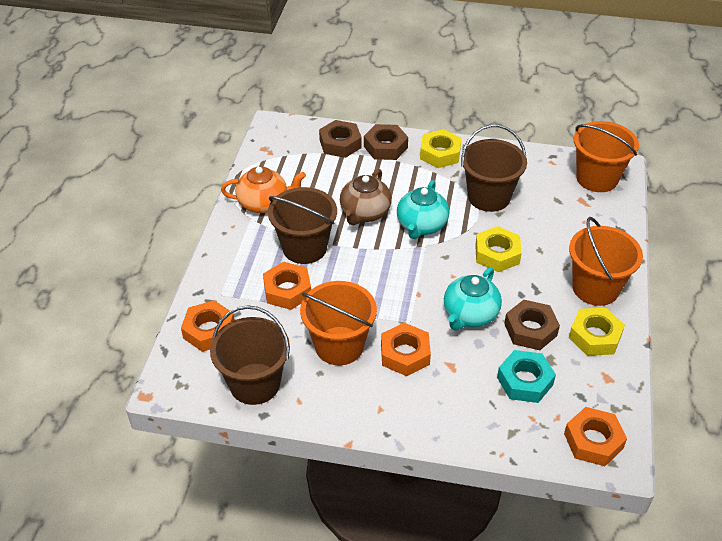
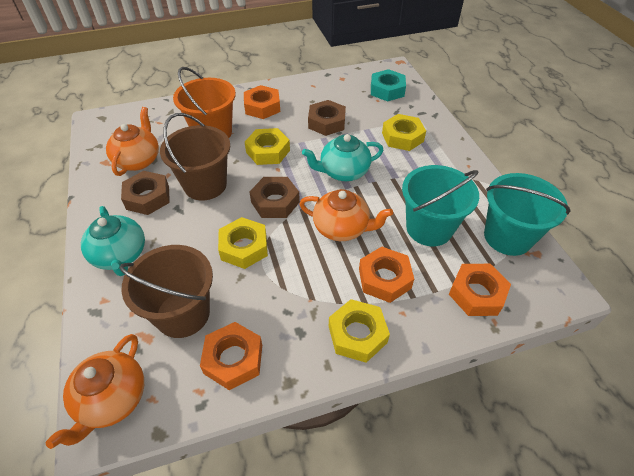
brown bucket: 3 -> 2
brown teapot: 1 -> 0
orange bucket: 3 -> 1
orange teapot: 1 -> 3
turquoise bucket: 0 -> 2
yellow nut: 3 -> 4

